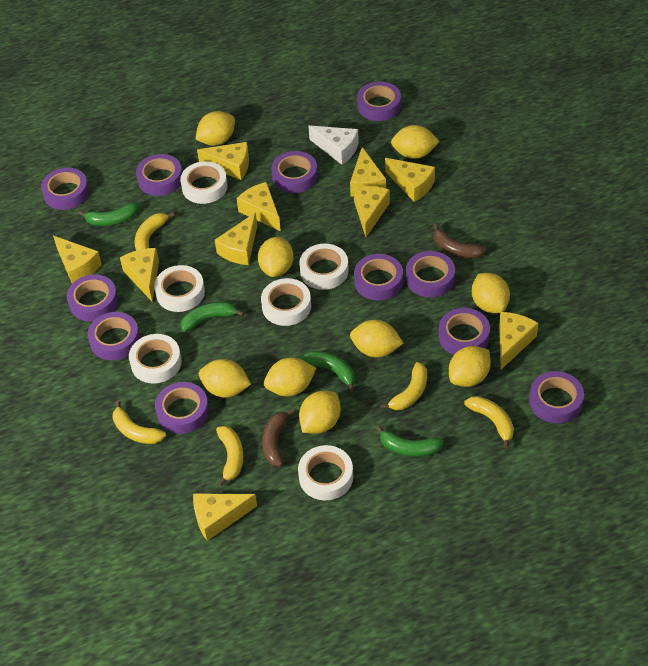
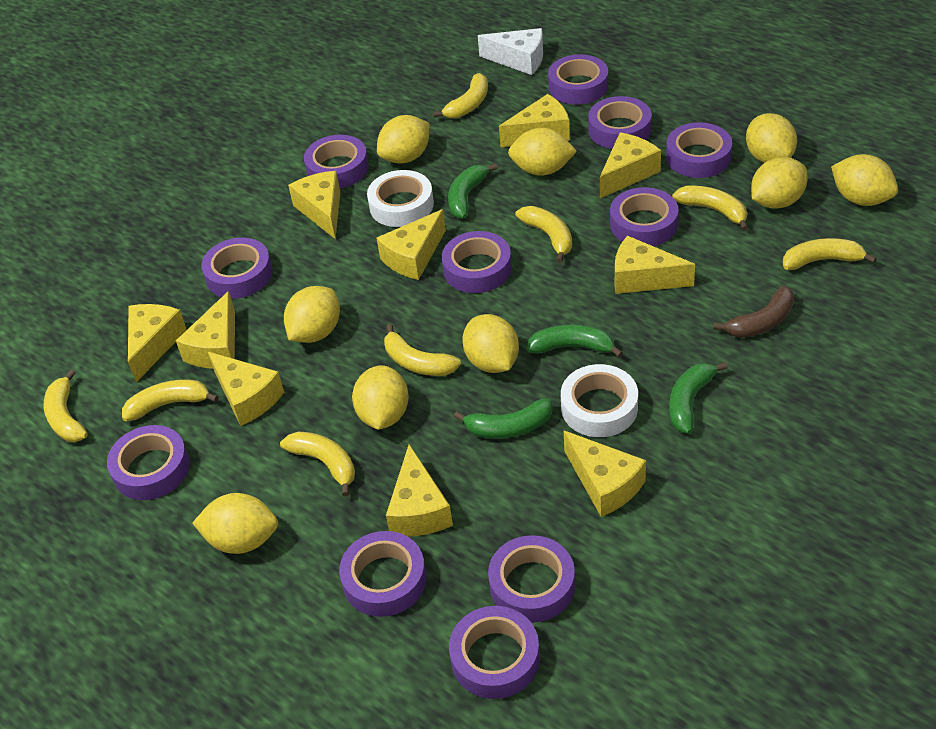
brown banana: 2 -> 1
white tape: 6 -> 2
yellow banana: 5 -> 8

